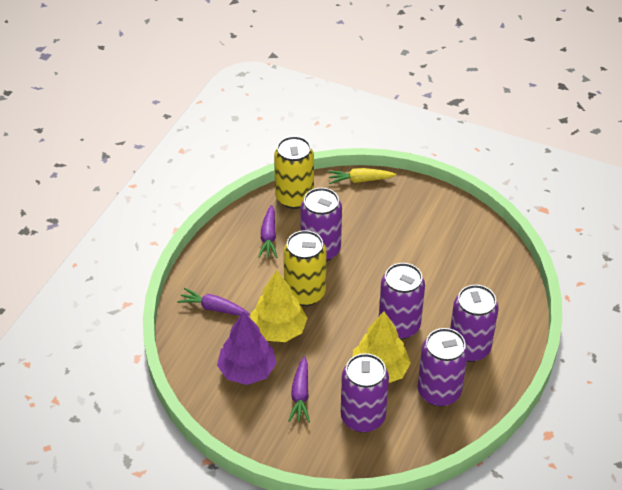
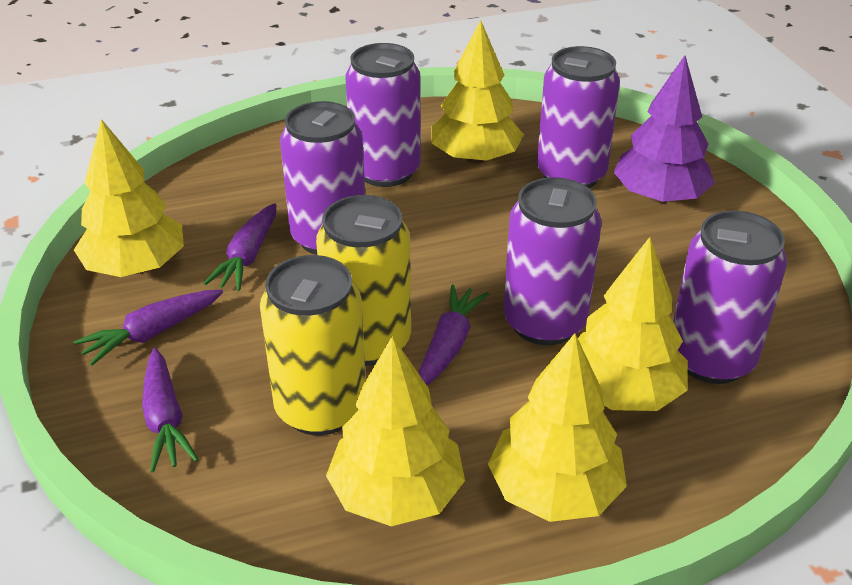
purple carrot: 3 -> 4
yellow carrot: 1 -> 0
yellow tree: 2 -> 5

